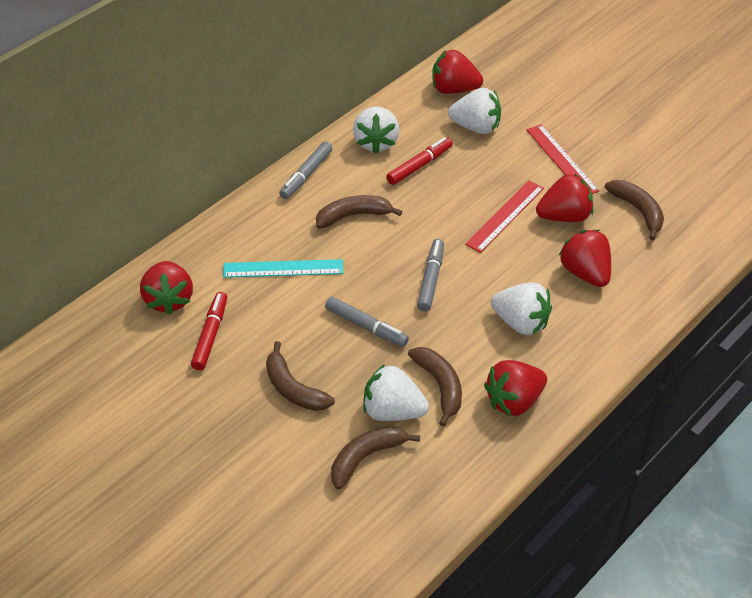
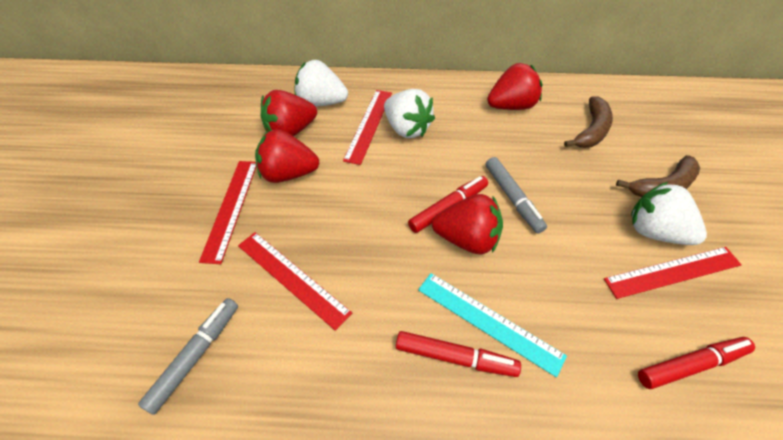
brown banana: 5 -> 2
grey marker: 3 -> 2
red marker: 2 -> 3
red ruler: 2 -> 4
red strawberry: 5 -> 4
white strawberry: 4 -> 3

